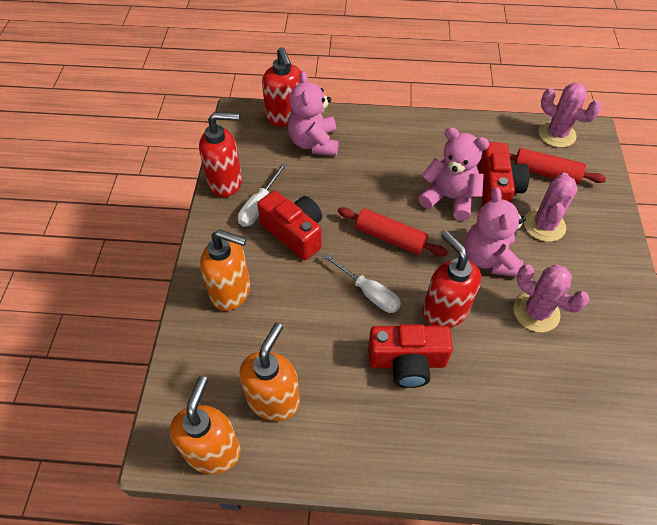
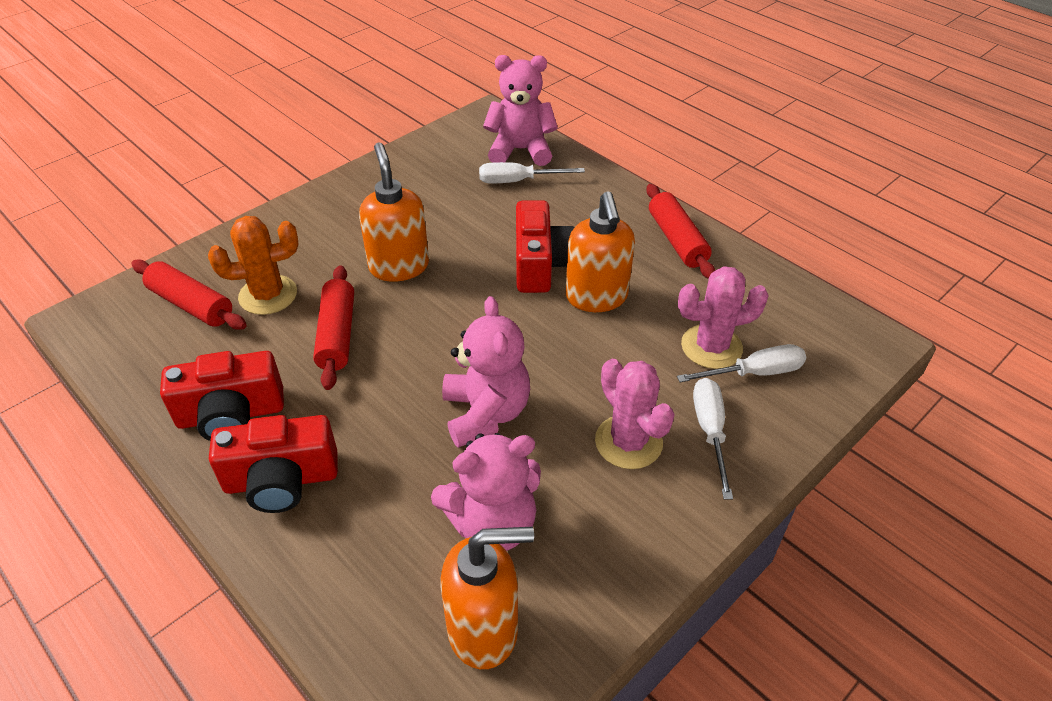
orange cactus: 0 -> 1
pink cactus: 3 -> 2
red rolling pin: 2 -> 3
red soap dispenser: 3 -> 0
white screwdriver: 2 -> 3

